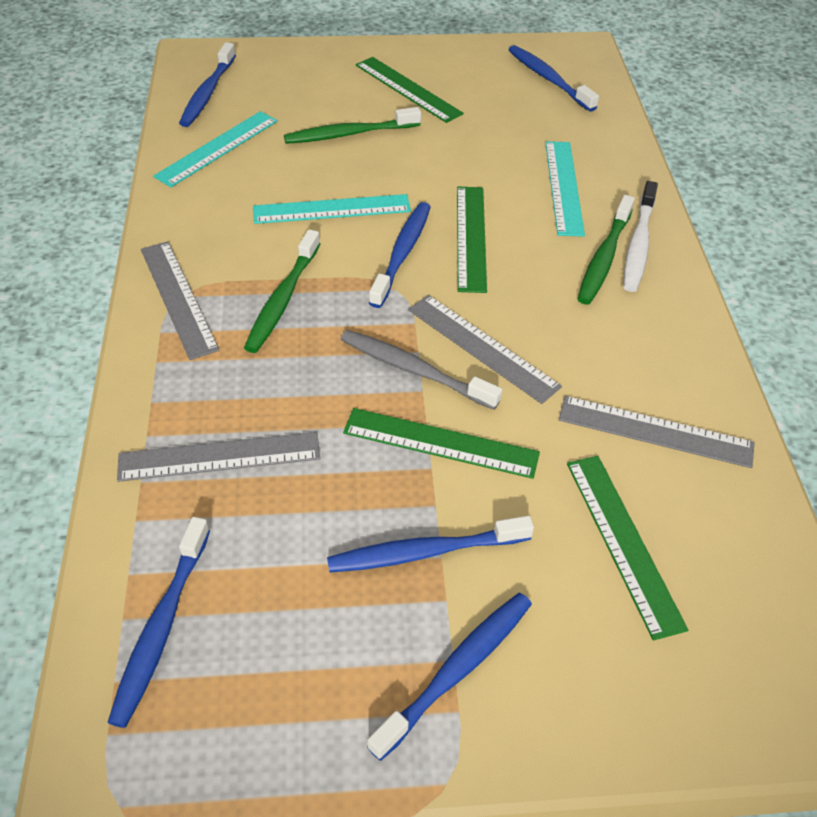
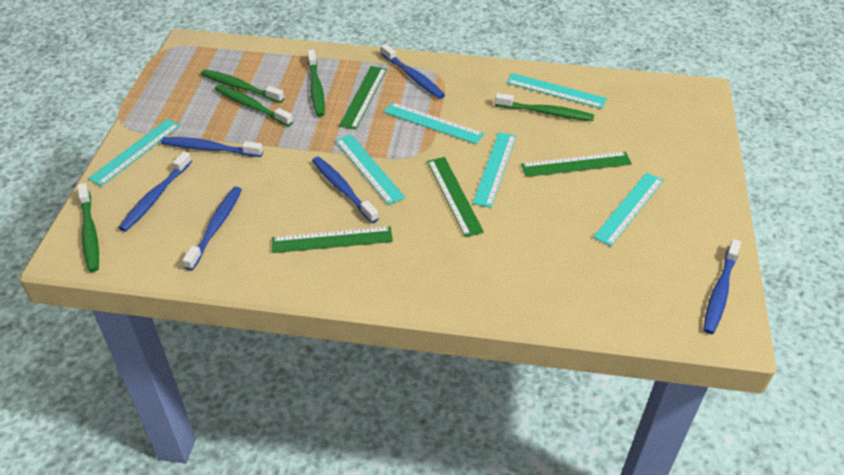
green toothbrush: 3 -> 5
grey ruler: 4 -> 0
grey toothbrush: 1 -> 0
turquoise ruler: 3 -> 6
white toothbrush: 1 -> 0

